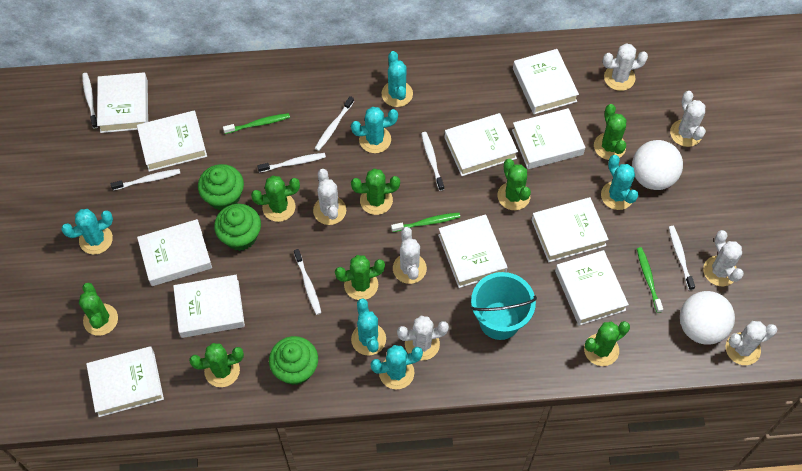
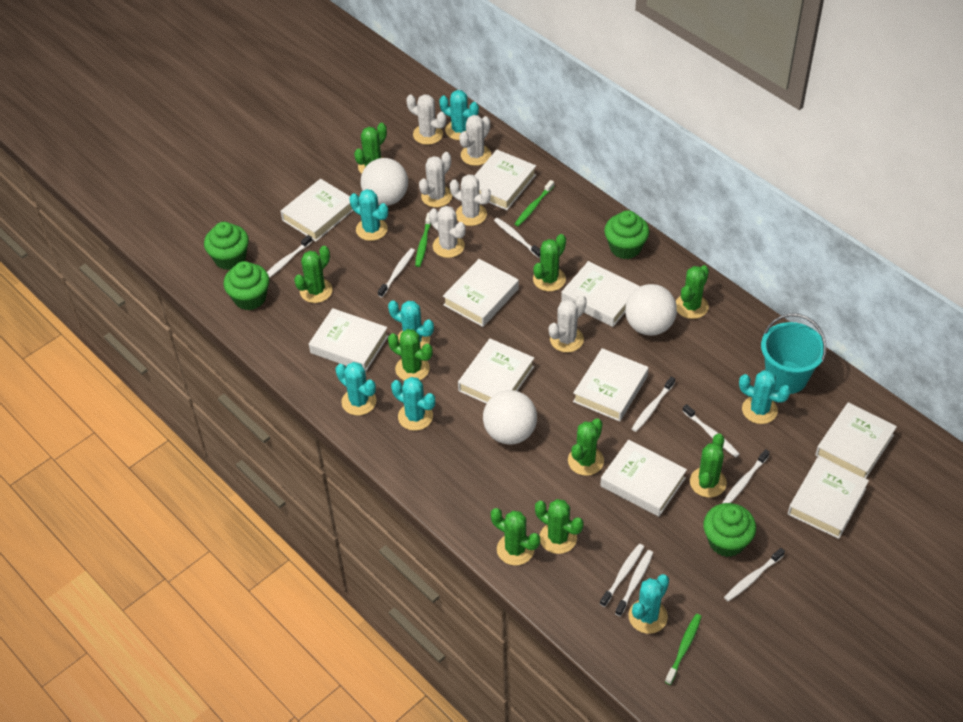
green cactus: 8 -> 9
green cupcake: 3 -> 4
turquoise cactus: 6 -> 7
white ball: 2 -> 3
white book: 11 -> 10
white cactus: 7 -> 6
white toothbrush: 7 -> 9

